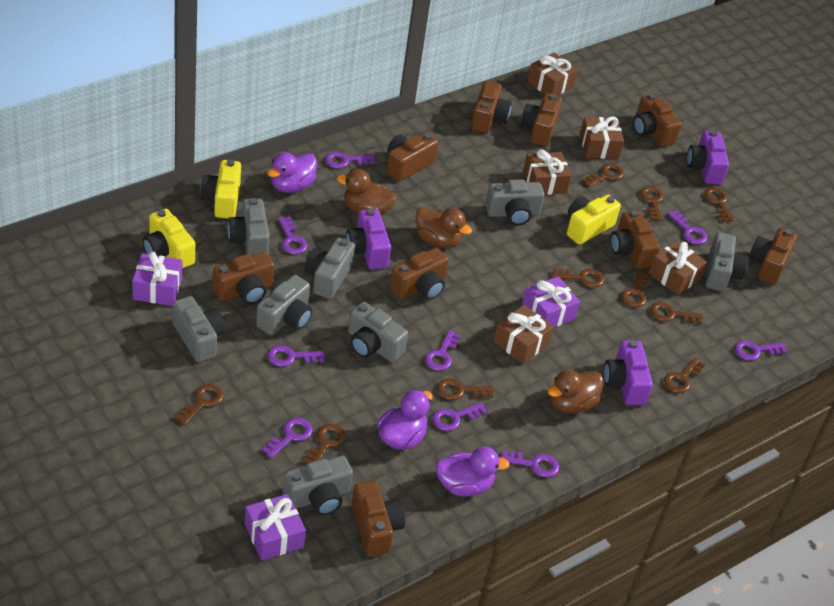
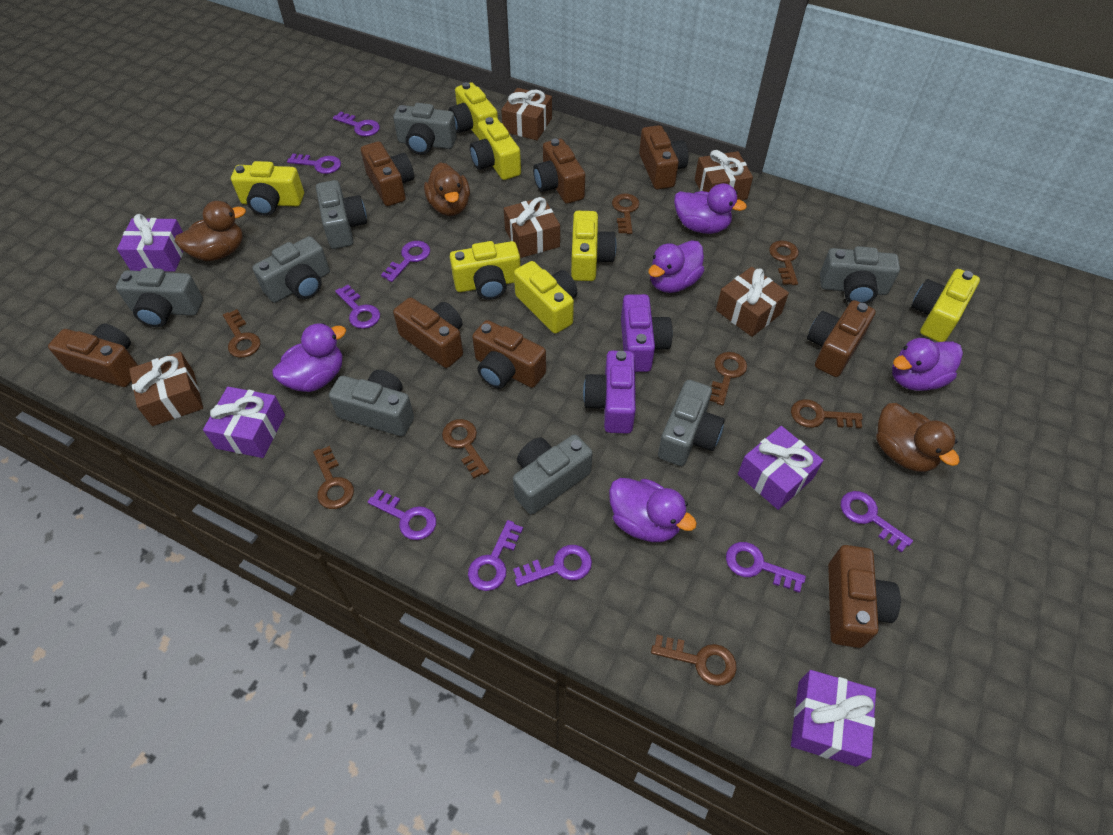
brown camera: 9 -> 8
brown key: 10 -> 8
purple camera: 3 -> 2
purple duck: 3 -> 5
purple gift: 3 -> 4
yellow camera: 3 -> 7

